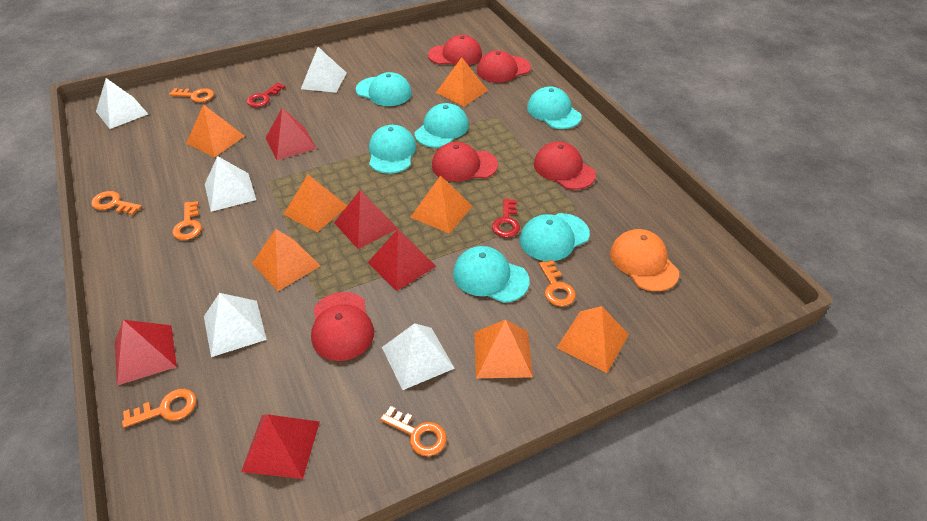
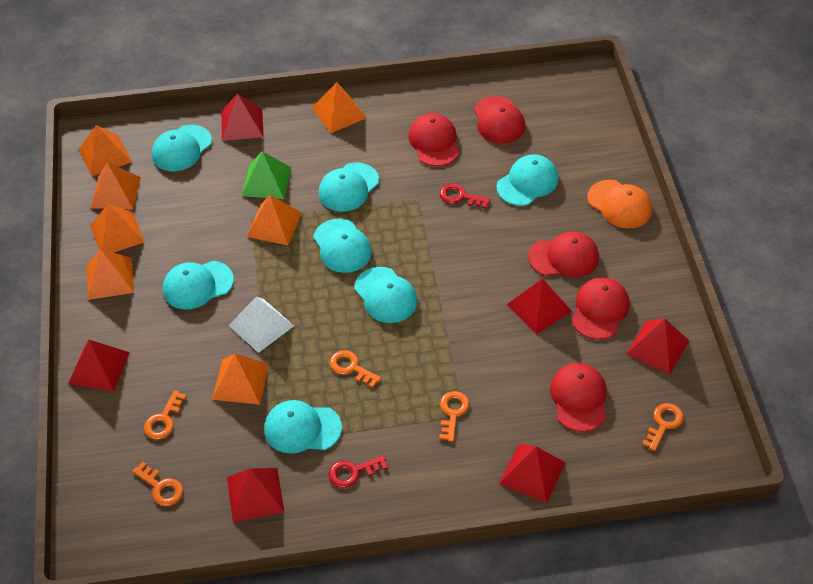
green pyramid: 0 -> 1
orange key: 6 -> 5
red pyramid: 5 -> 6
turquoise cap: 6 -> 7
white pyramid: 5 -> 1

